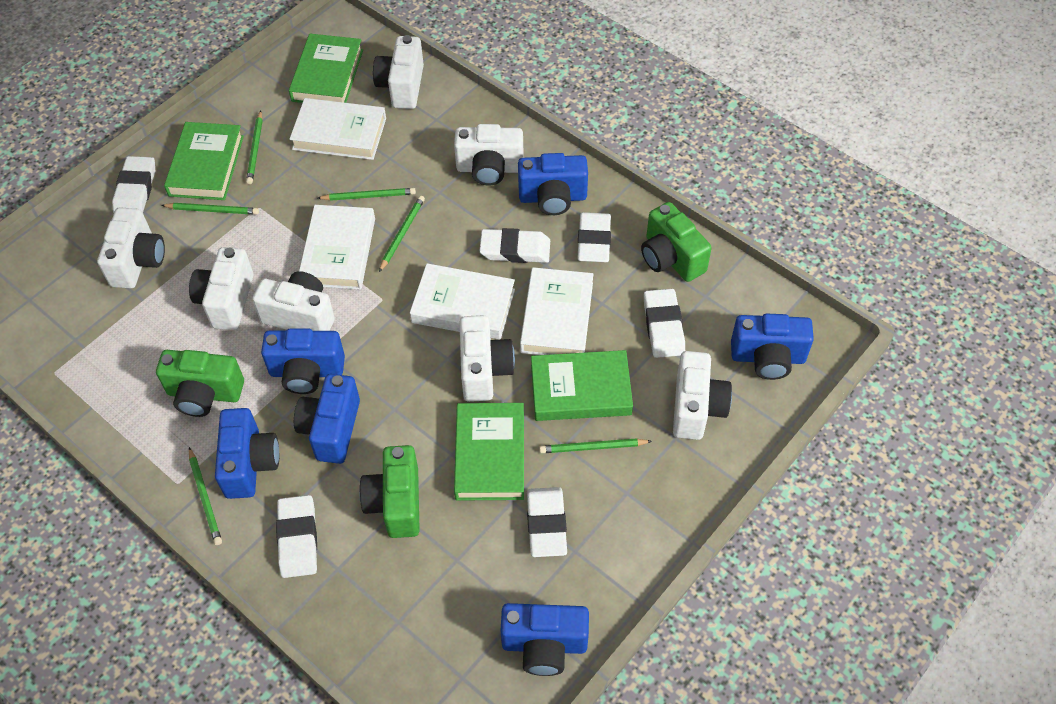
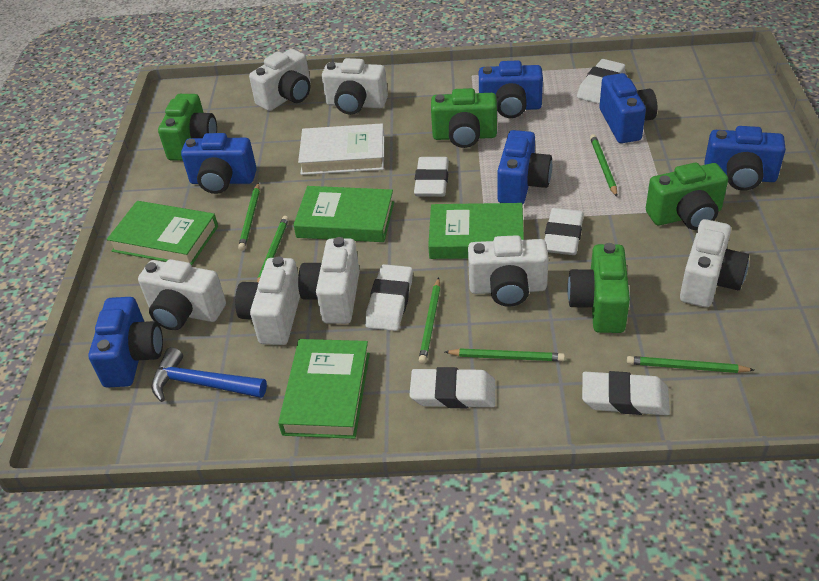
blue hammer: 0 -> 1
green camera: 3 -> 4
white book: 4 -> 1

